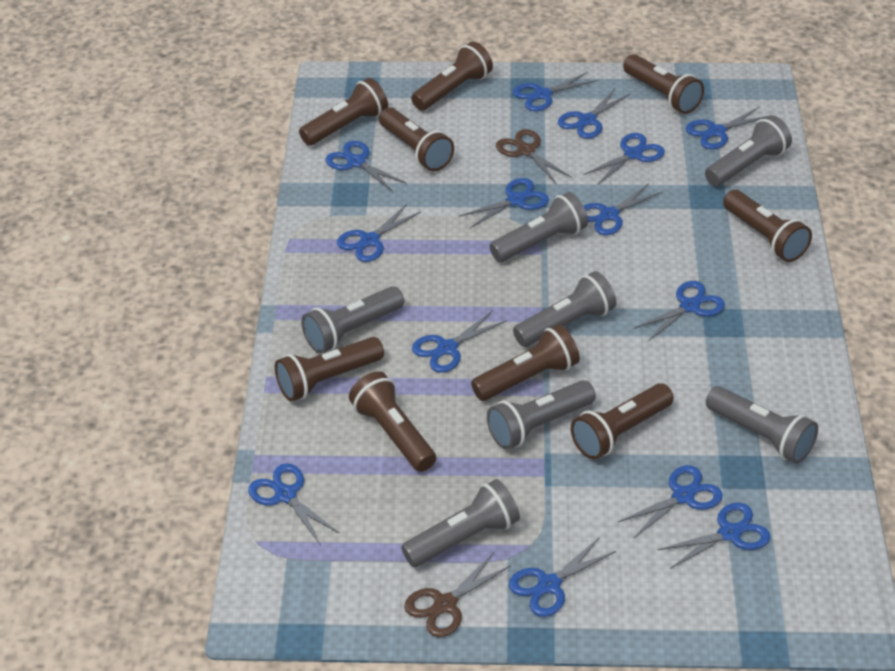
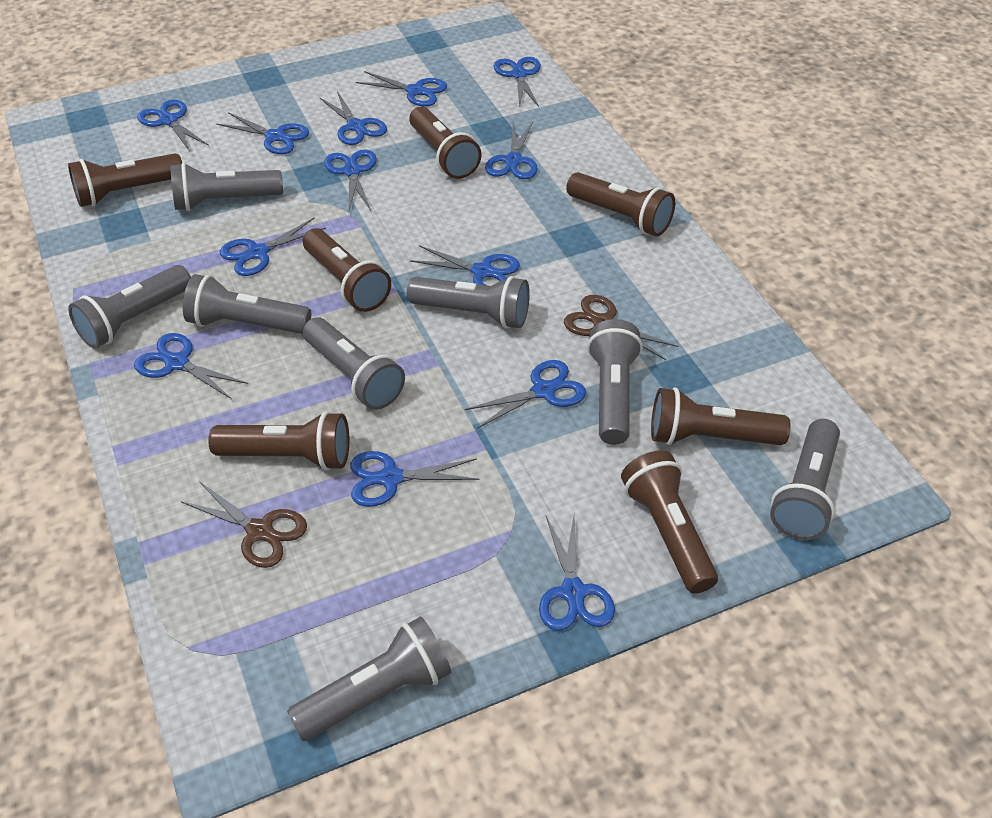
blue scissors: 14 -> 13
brown flashlight: 9 -> 7
grey flashlight: 7 -> 8

